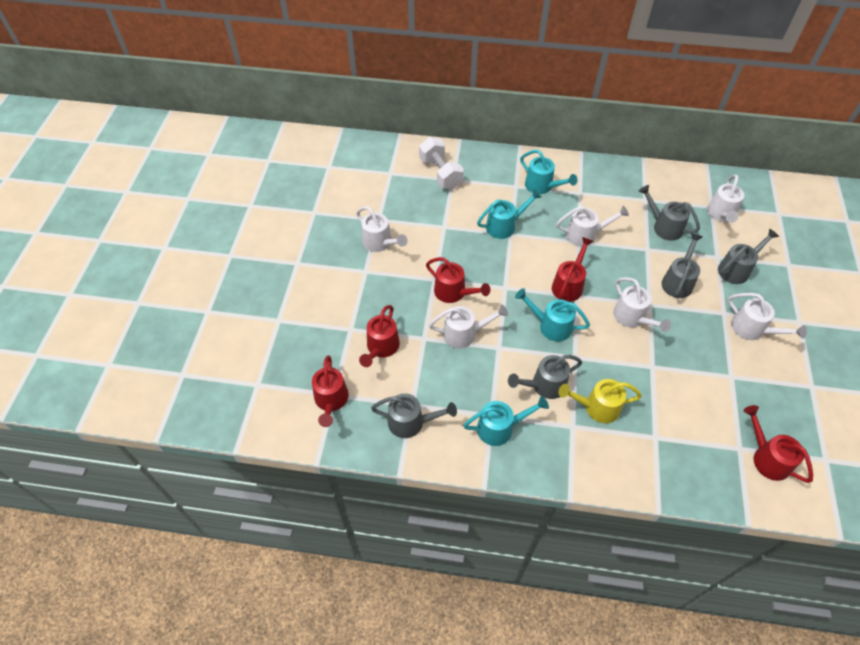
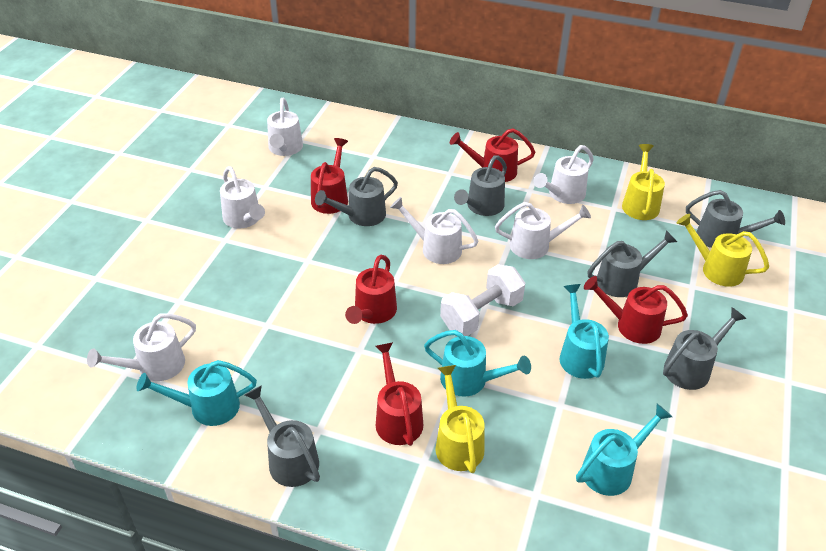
grey watering can: 5 -> 6
yellow watering can: 1 -> 3

